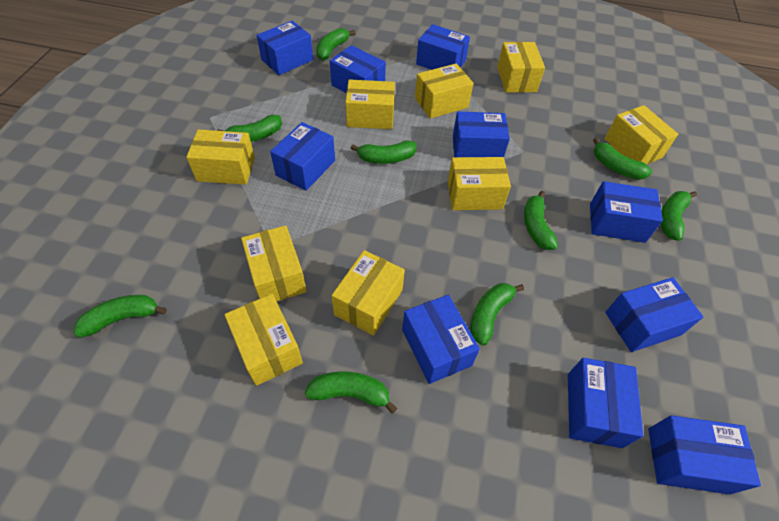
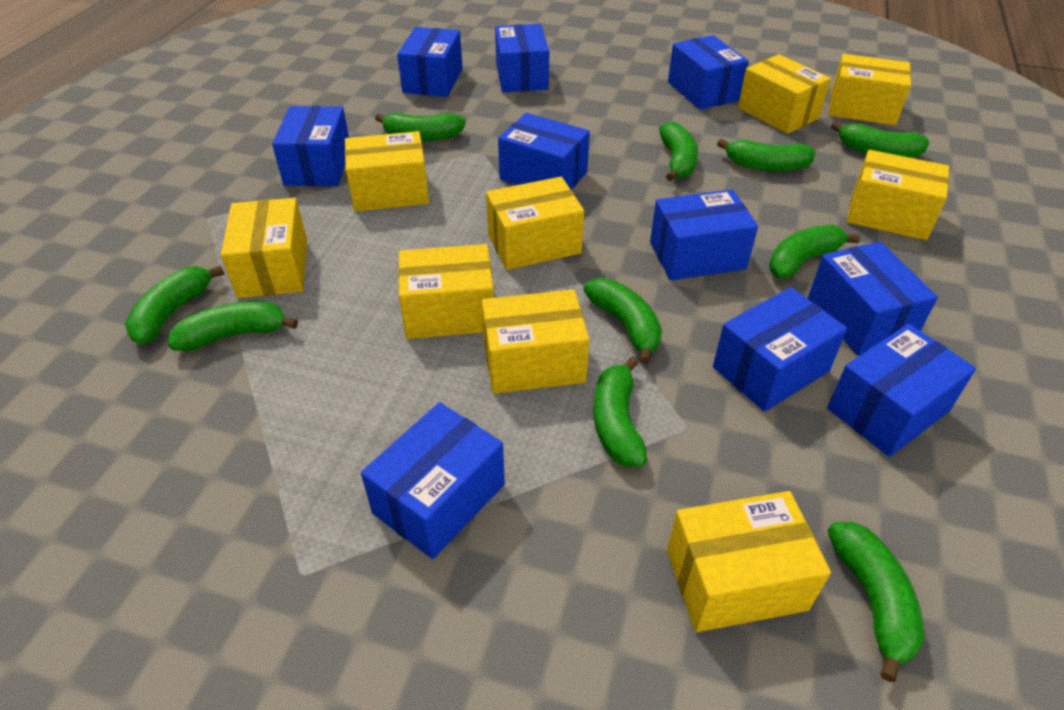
green banana: 9 -> 10

